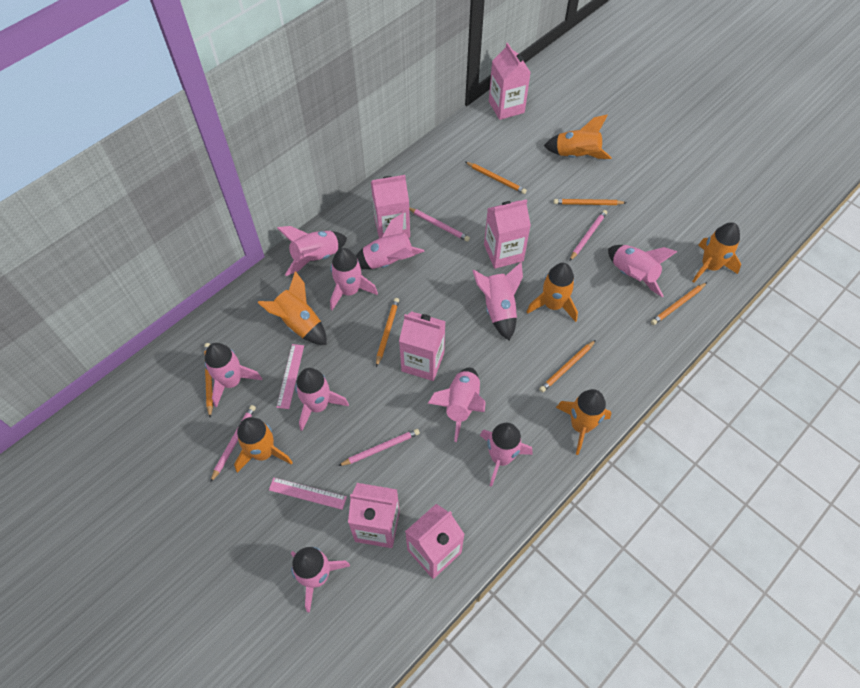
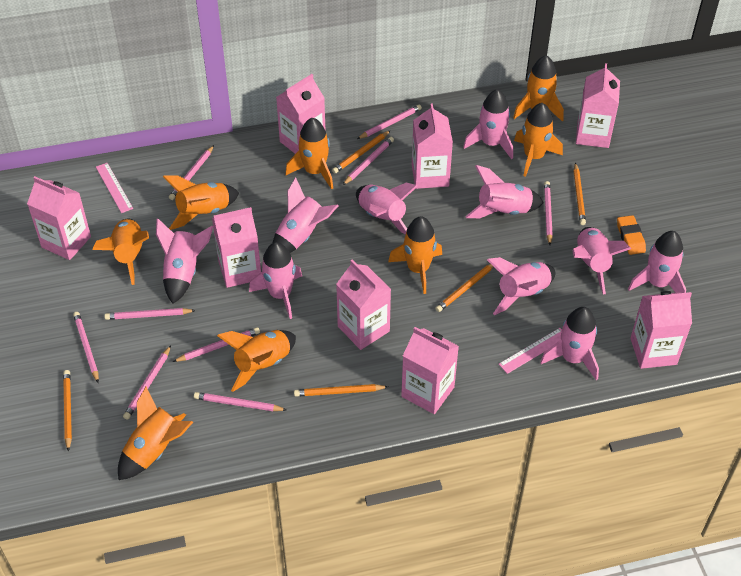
orange eraser: 0 -> 1
orange pencil: 6 -> 5
orange rocket: 6 -> 8
pink carton: 6 -> 8
pink pencil: 4 -> 9

